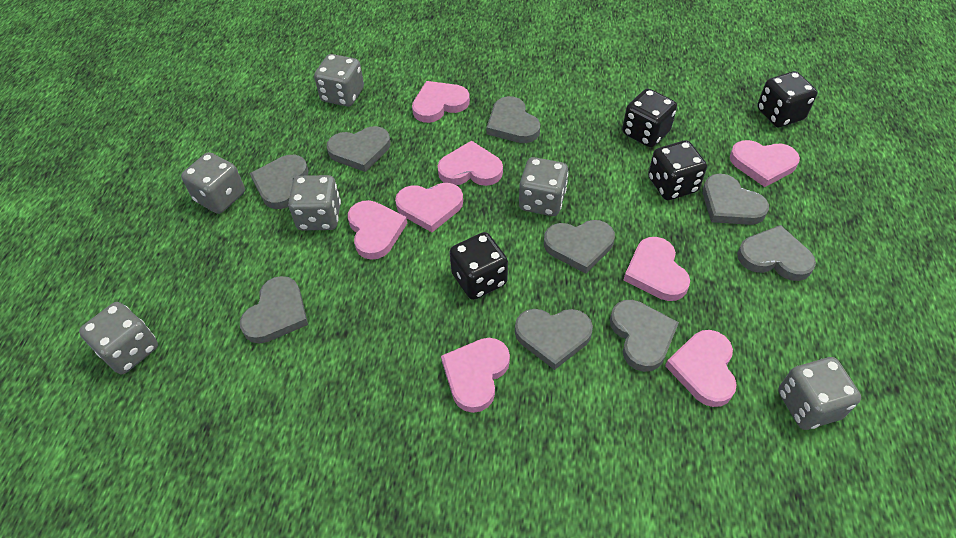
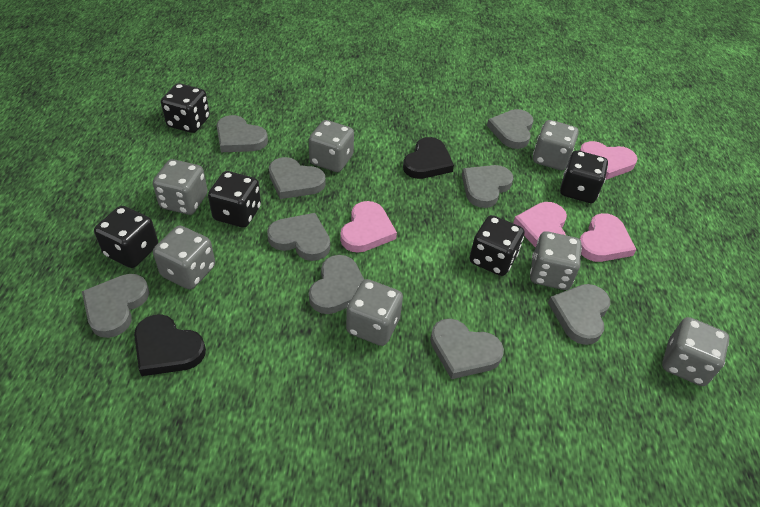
black dice: 4 -> 5
black heart: 0 -> 2
grey dice: 6 -> 7
pink heart: 8 -> 4

